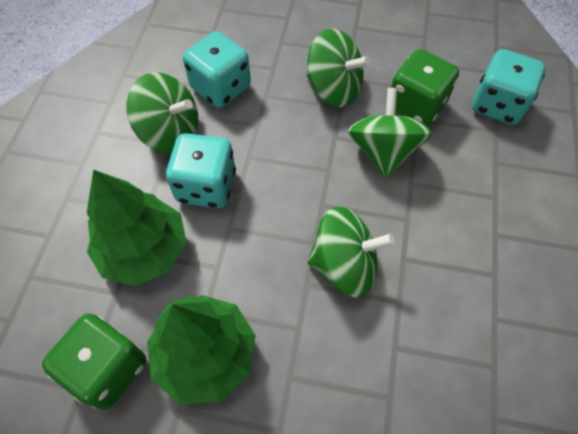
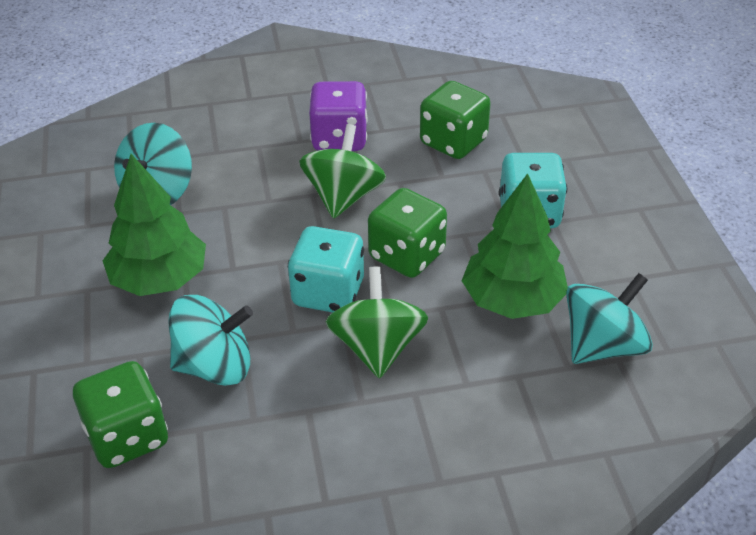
green dice: 2 -> 3
green spinning top: 4 -> 2
purple dice: 0 -> 1
turquoise dice: 3 -> 2
turquoise spinning top: 0 -> 3

